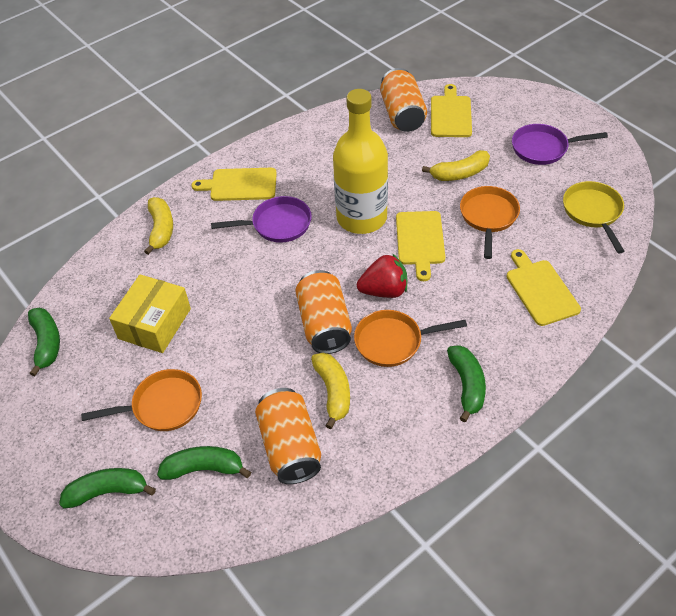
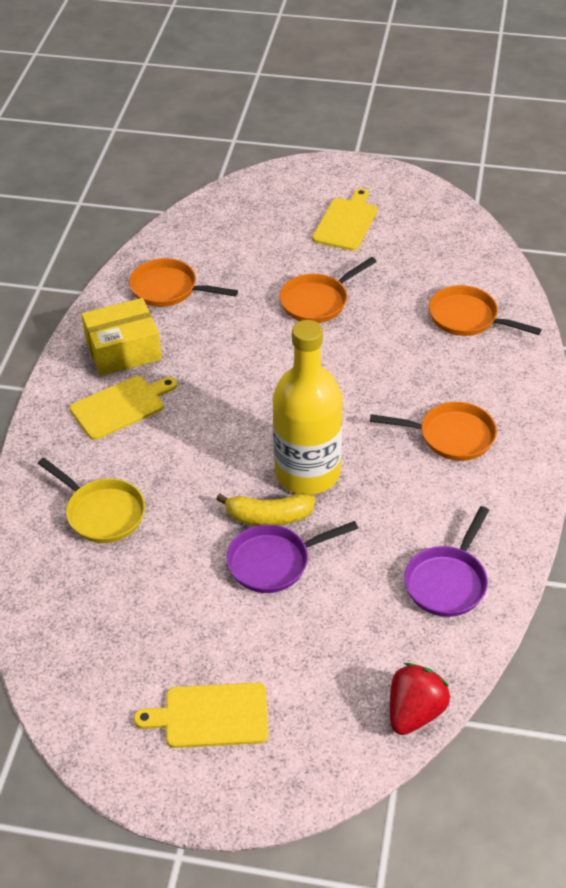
green banana: 4 -> 0
orange can: 3 -> 0
orange pan: 3 -> 4
yellow banana: 3 -> 1
yellow cutting board: 4 -> 3

